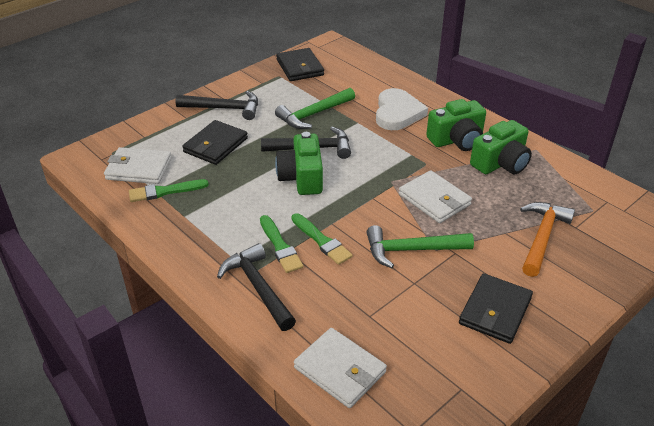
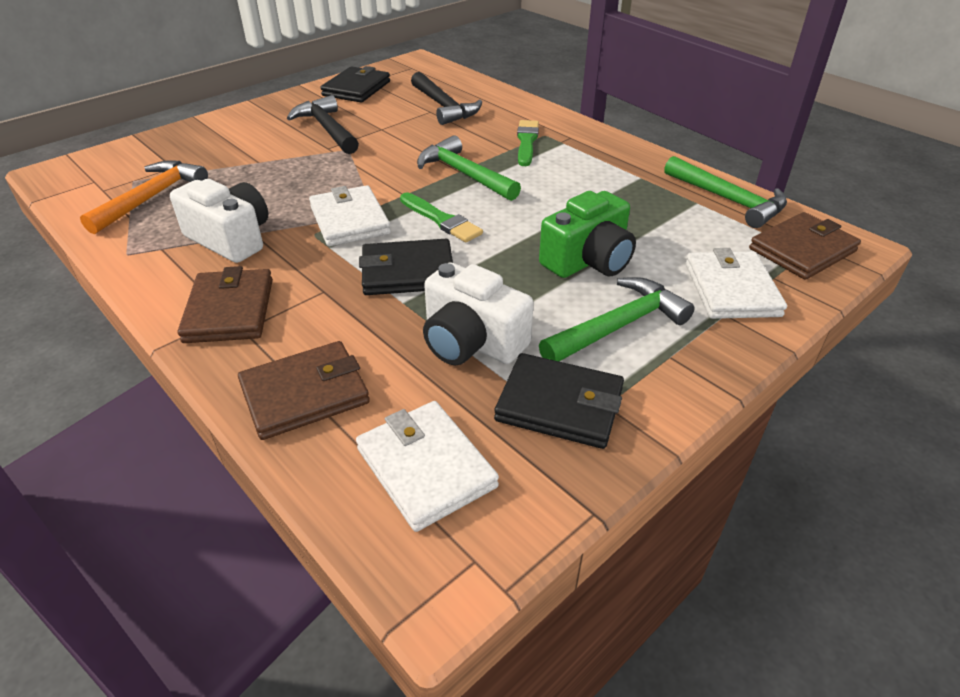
black hammer: 3 -> 2
brown wallet: 0 -> 3
green brush: 3 -> 2
green camera: 3 -> 1
green hammer: 2 -> 3
white camera: 0 -> 2
white heart: 1 -> 0

